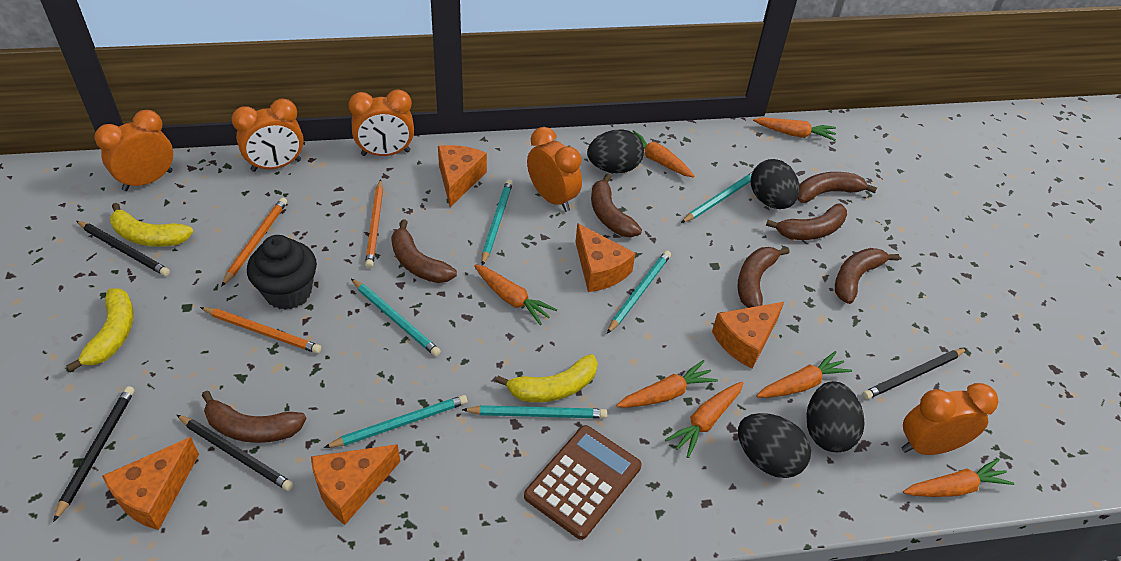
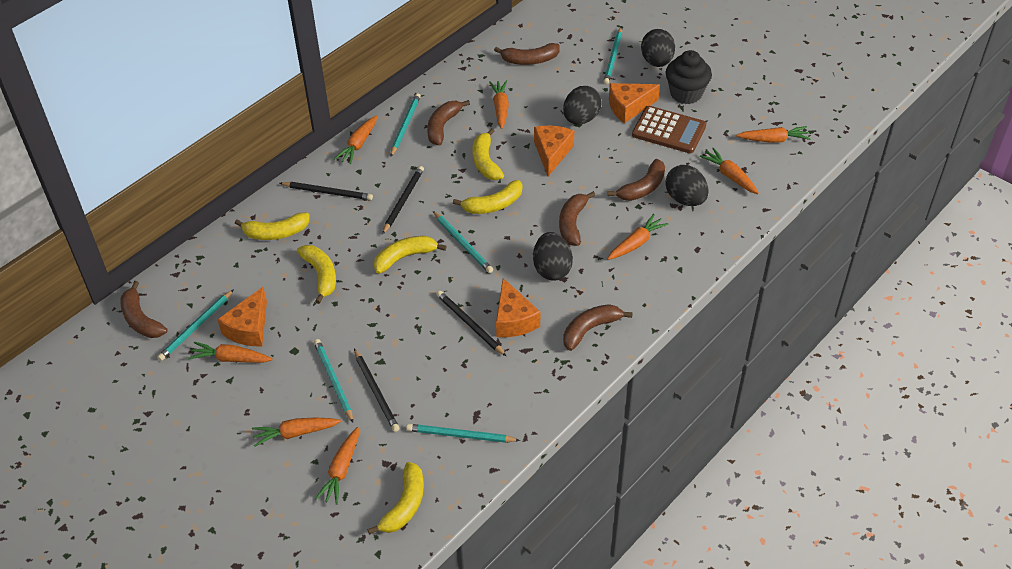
brown banana: 7 -> 6
orange carrot: 7 -> 8
orange cheese: 5 -> 4
orange clock: 5 -> 0
orange pencil: 3 -> 0
yellow banana: 3 -> 6

